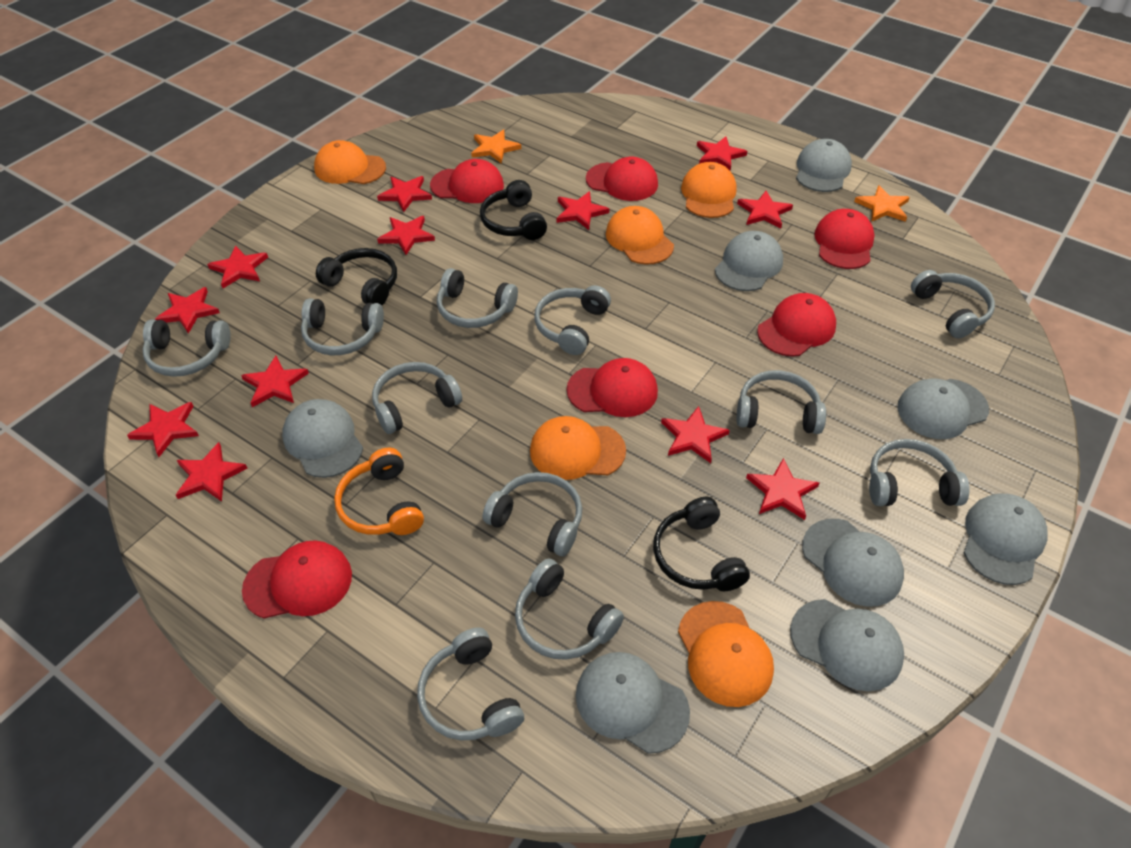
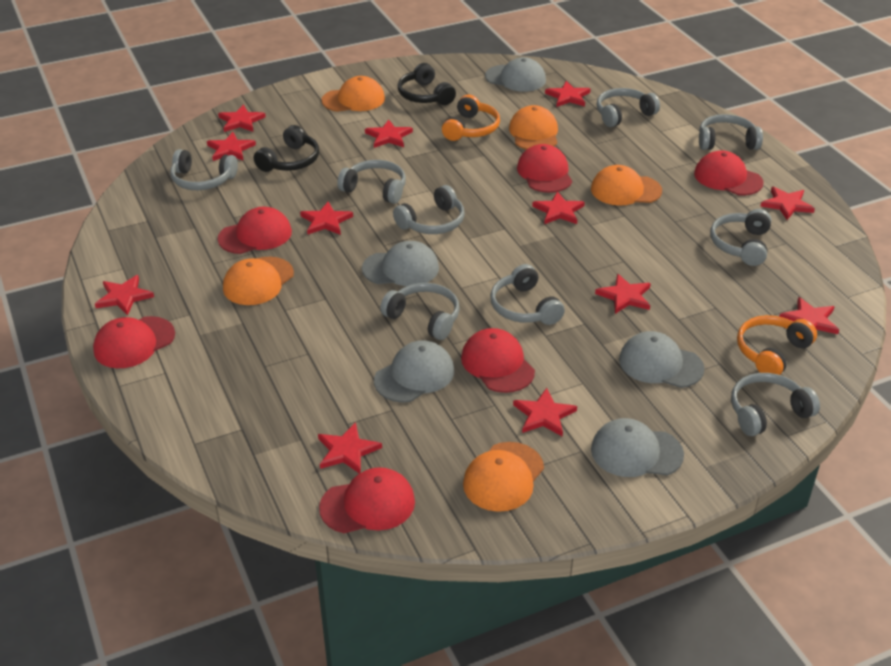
black headphones: 3 -> 2
grey cap: 8 -> 5
grey headphones: 11 -> 9
orange headphones: 1 -> 2
orange star: 2 -> 0

